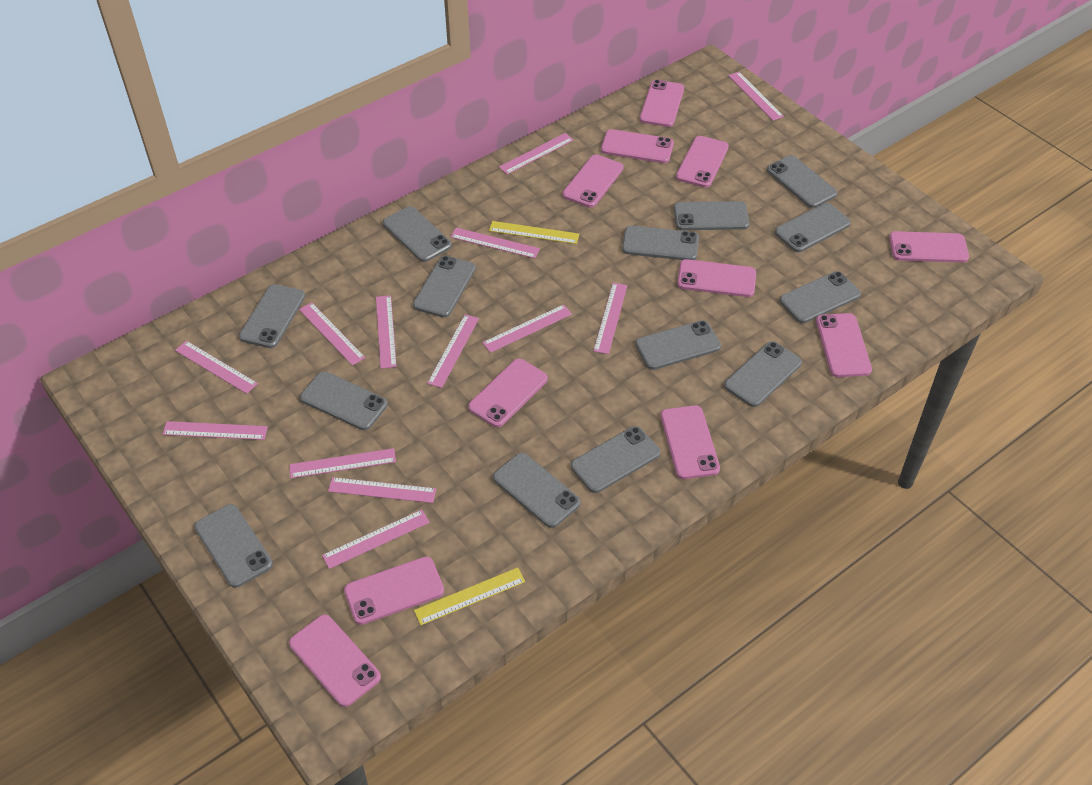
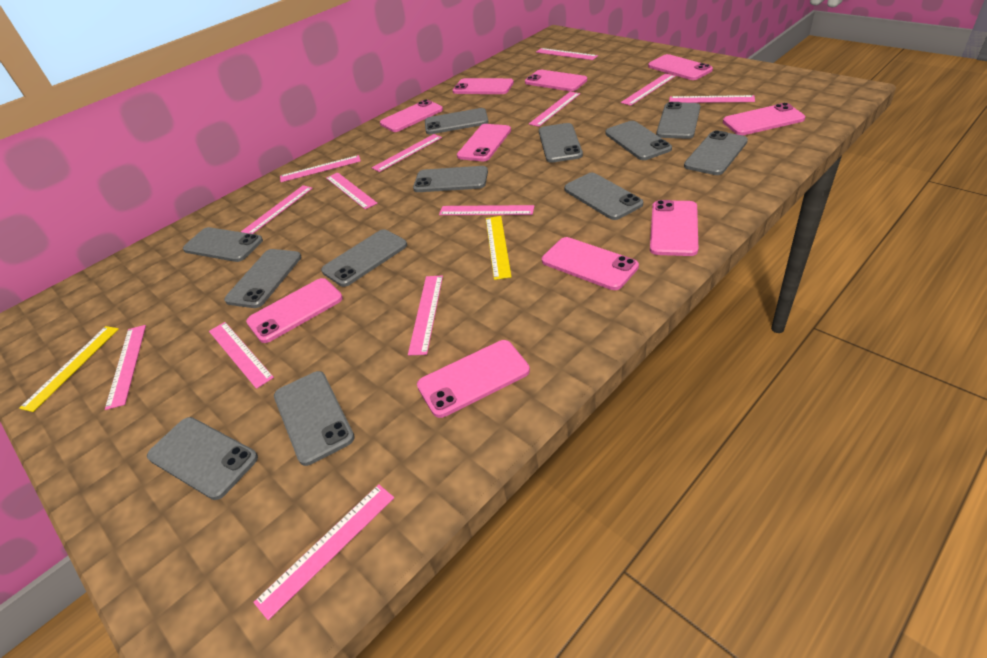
grey phone: 14 -> 12
pink phone: 11 -> 10

